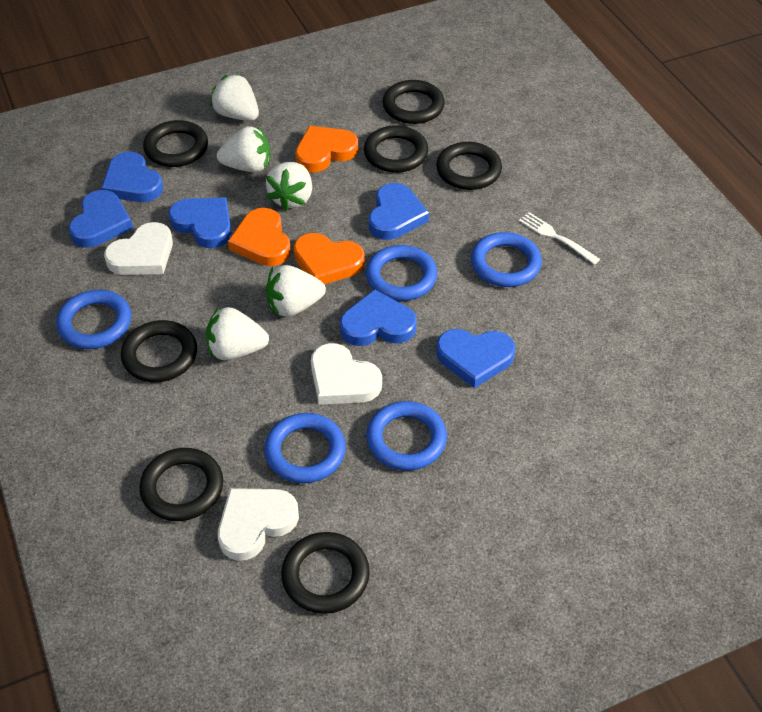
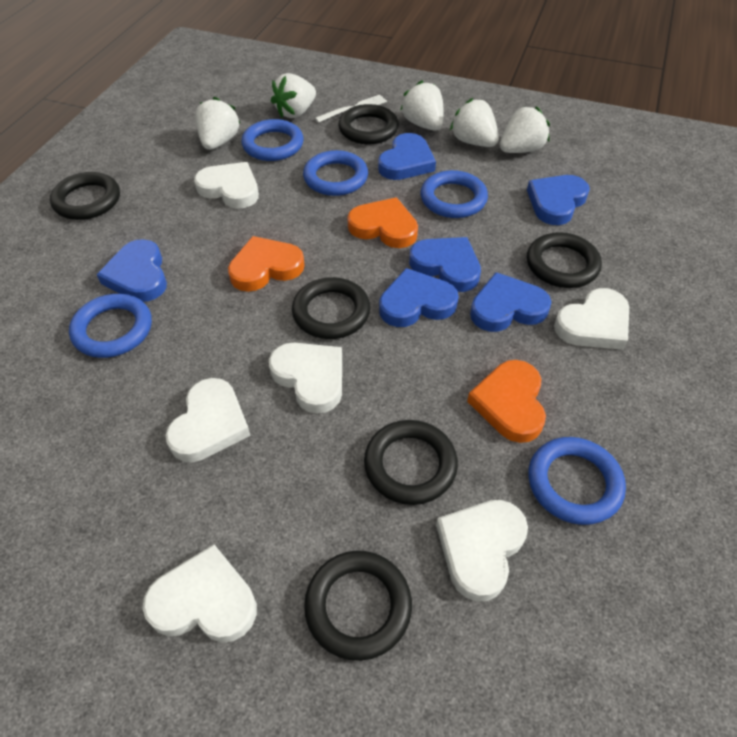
black ring: 7 -> 6
white heart: 3 -> 6

